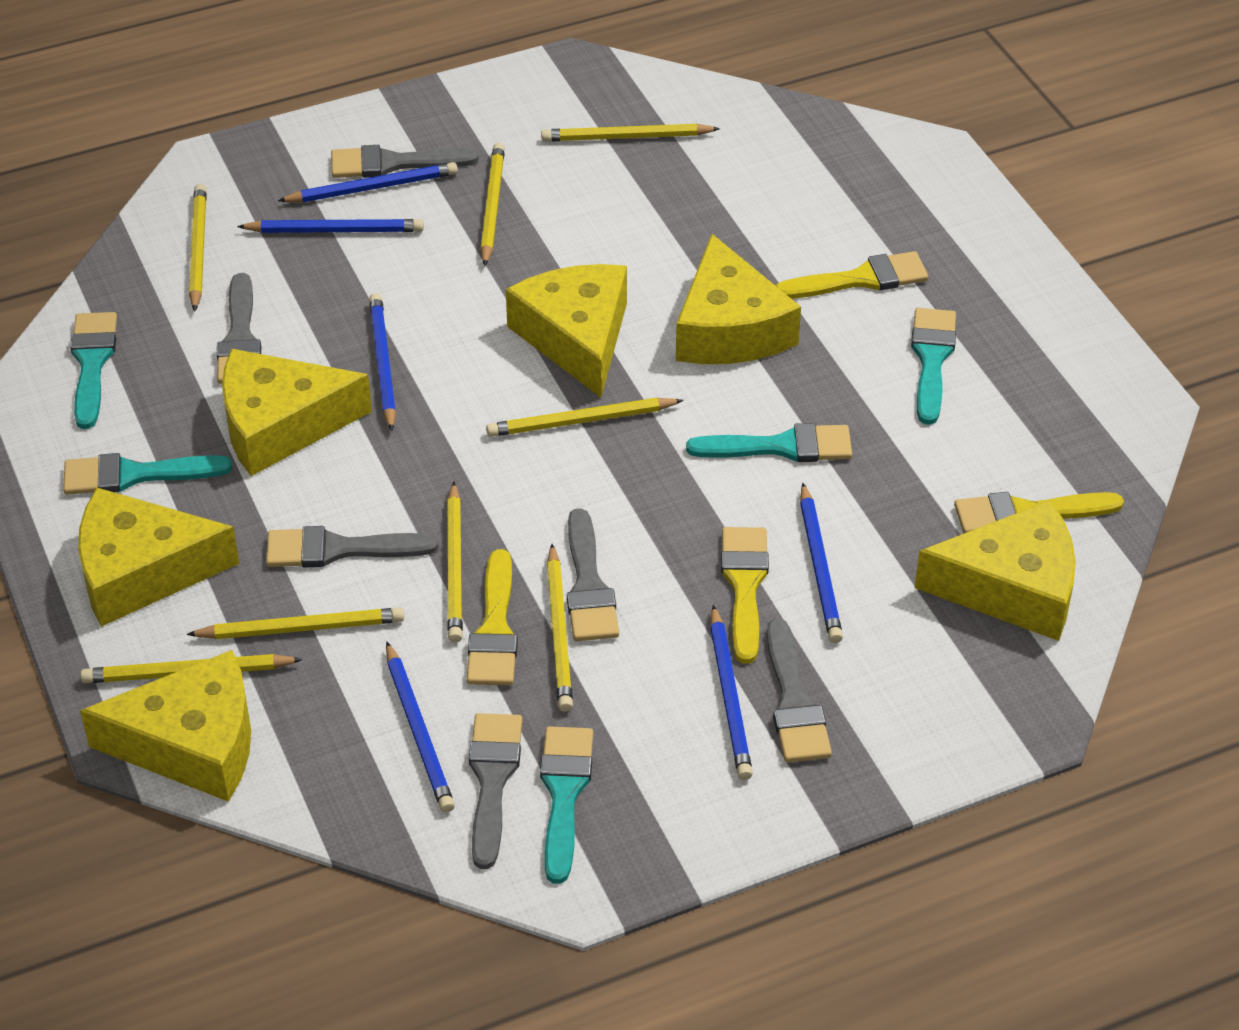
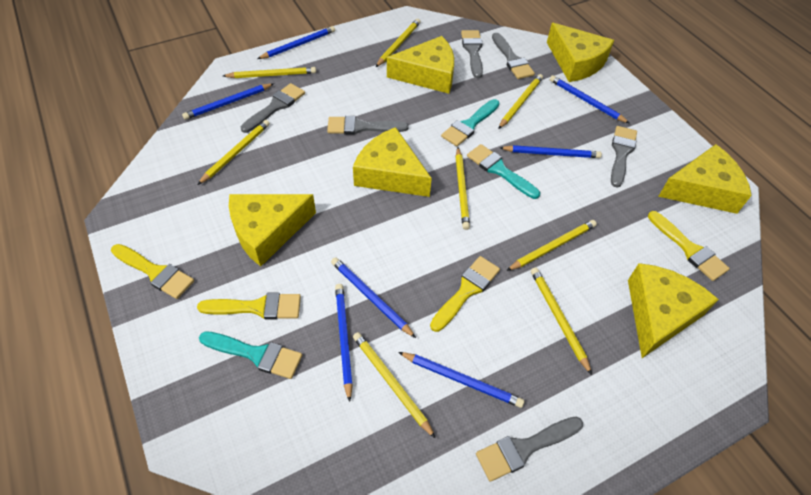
blue pencil: 6 -> 7
turquoise brush: 5 -> 3

